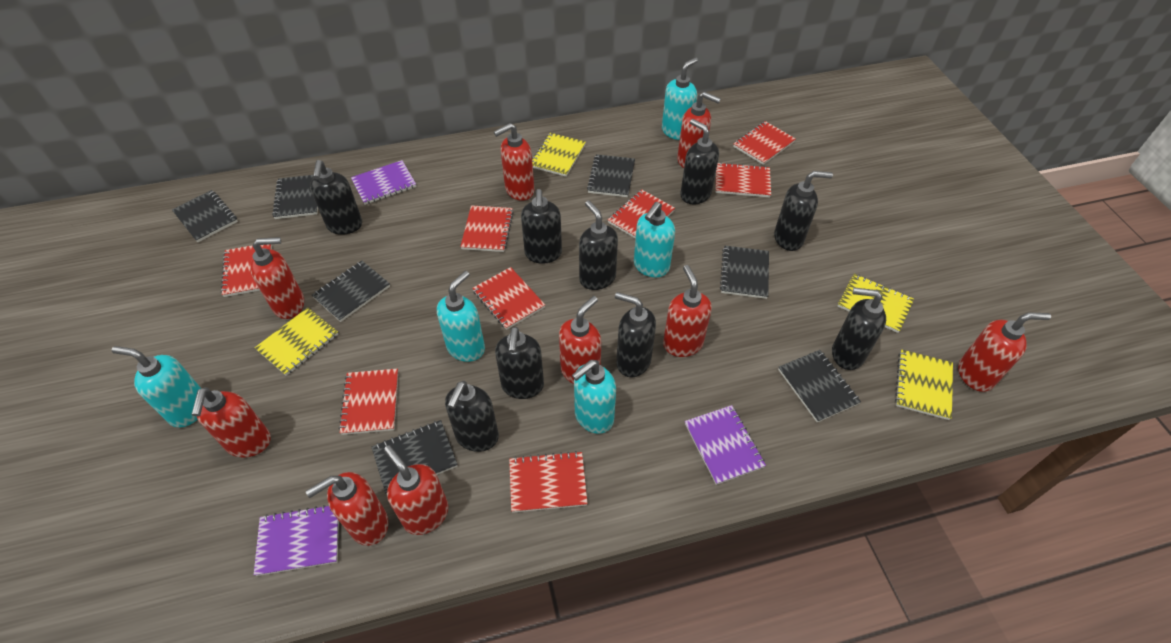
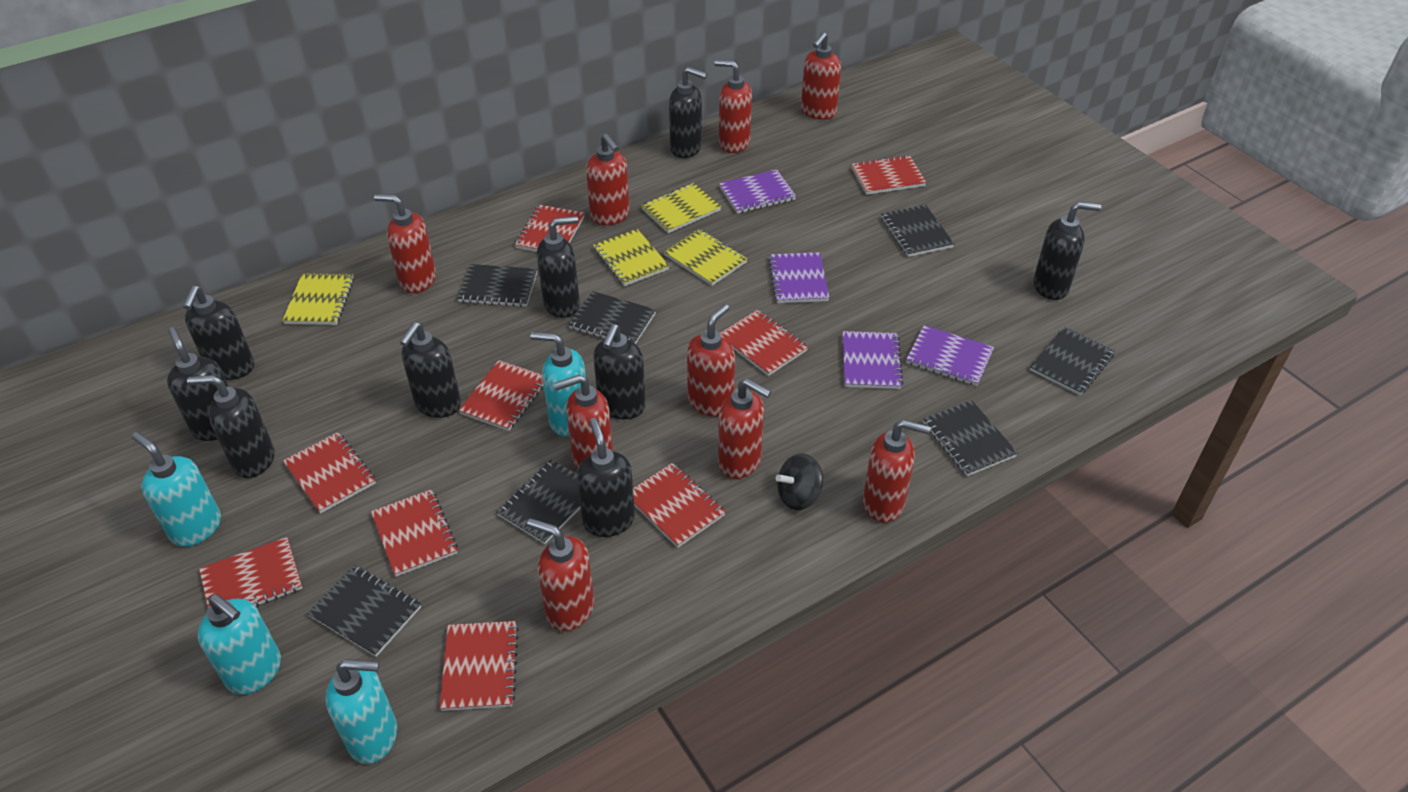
black spinning top: 0 -> 1
purple notebook: 3 -> 4
red notebook: 8 -> 9
turquoise soap dispenser: 5 -> 4

